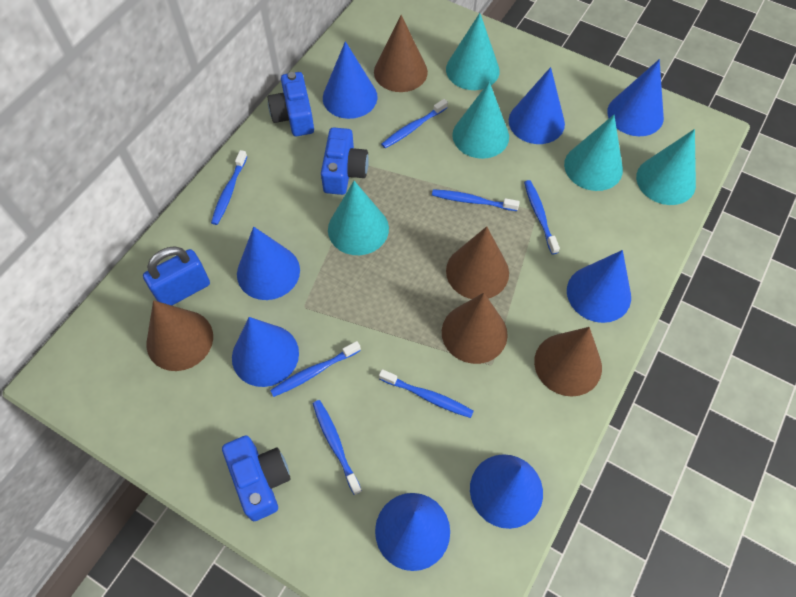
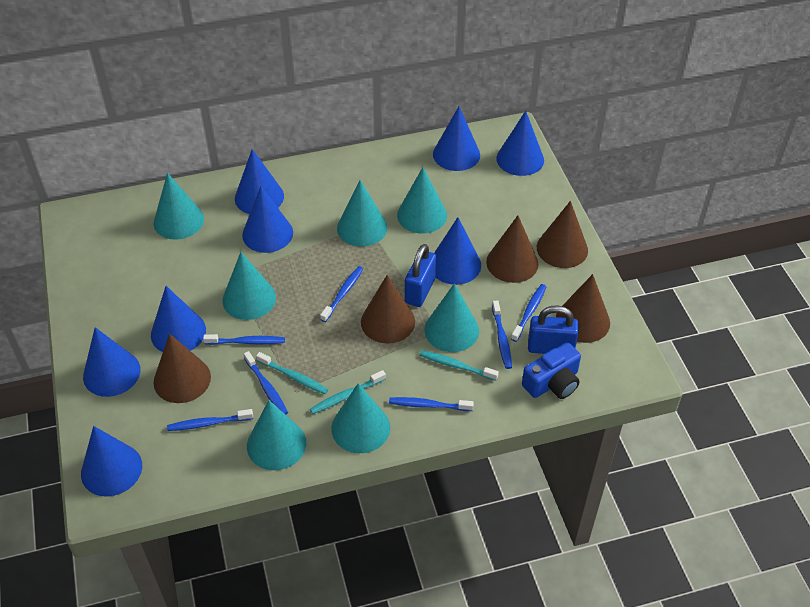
blue camera: 3 -> 1
blue padlock: 1 -> 2
turquoise cone: 5 -> 7
turquoise toothbrush: 0 -> 3

